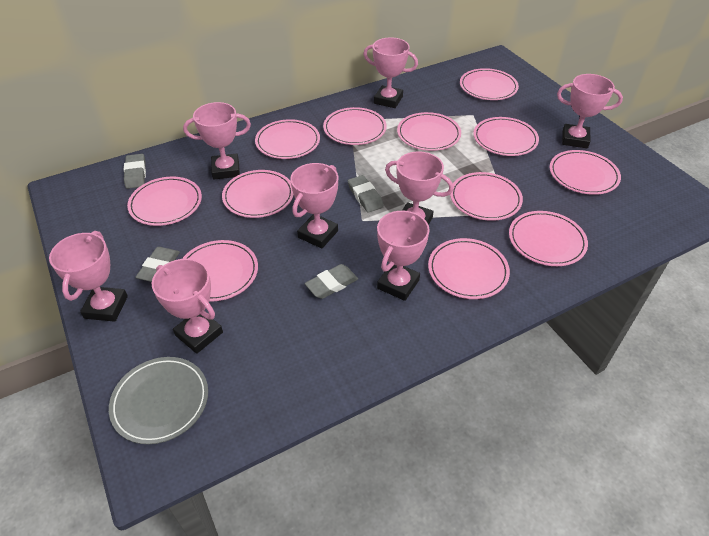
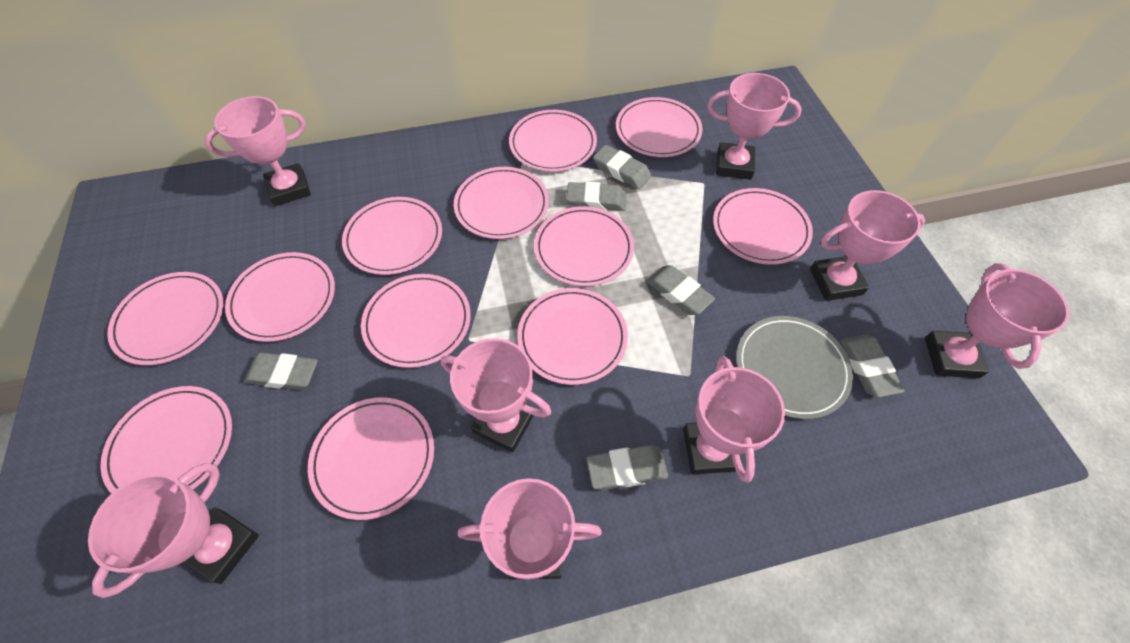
grey eraser: 4 -> 6

